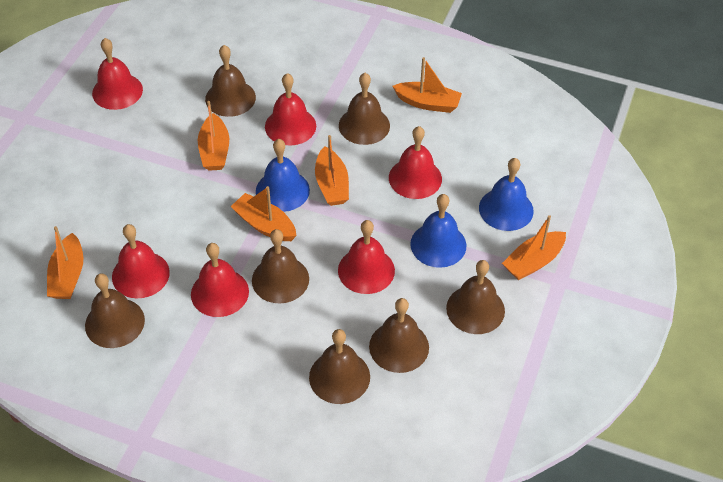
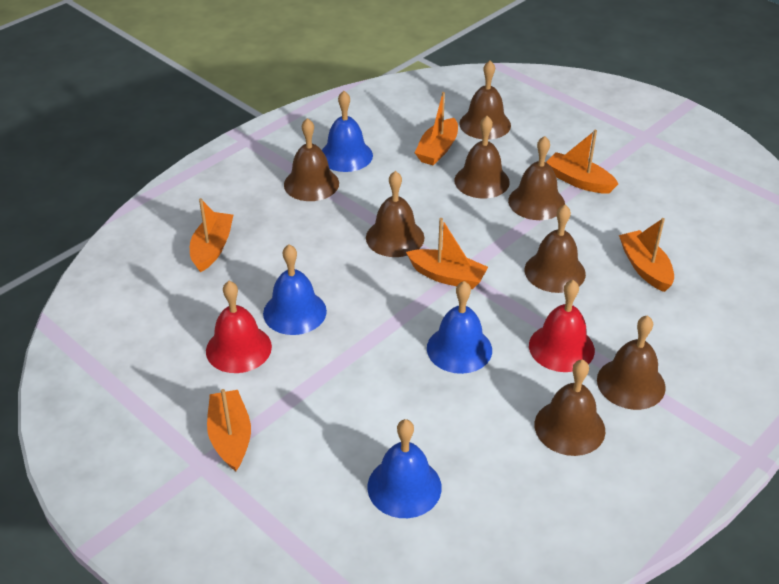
blue bell: 3 -> 4
brown bell: 7 -> 8
red bell: 6 -> 2

